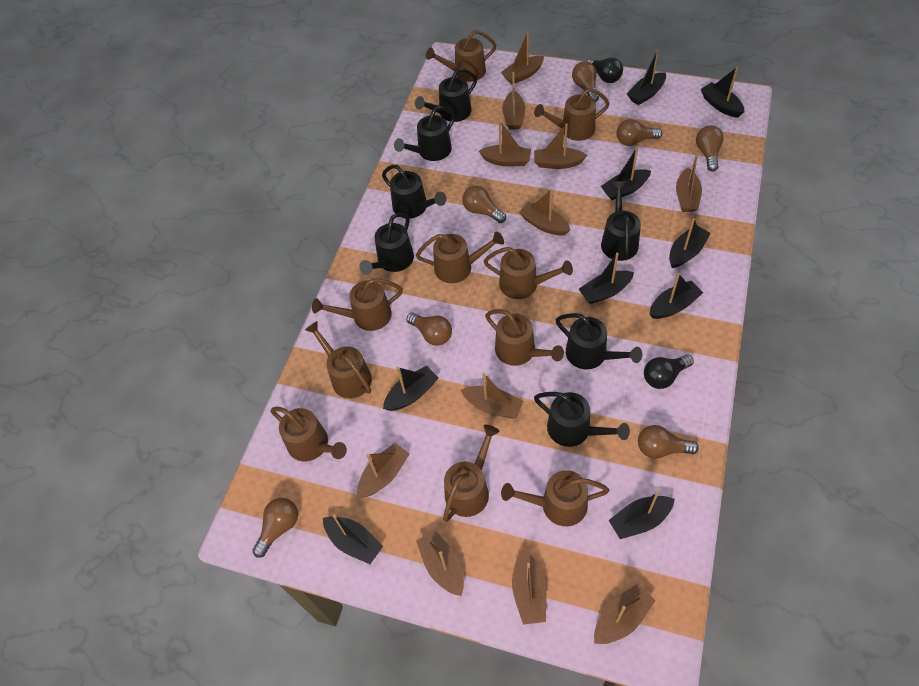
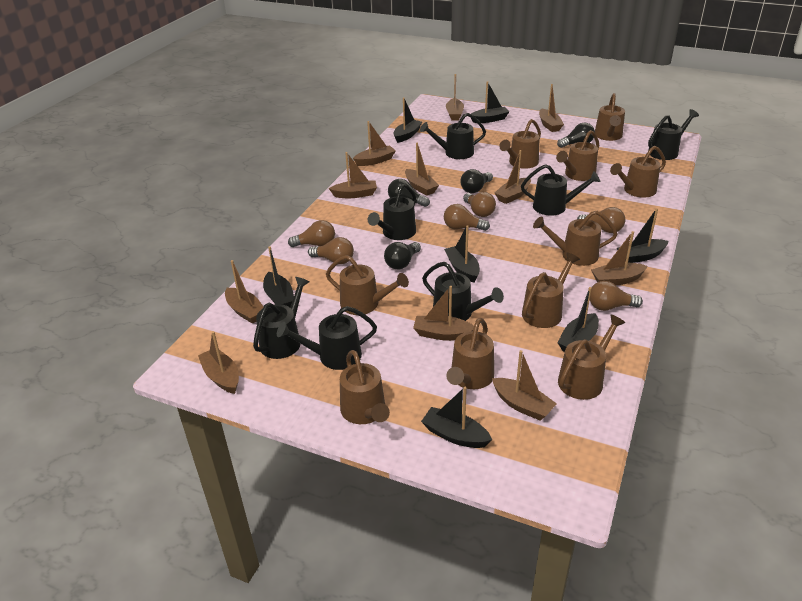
black boat: 9 -> 7
black light bulb: 2 -> 4
brown light bulb: 7 -> 6

